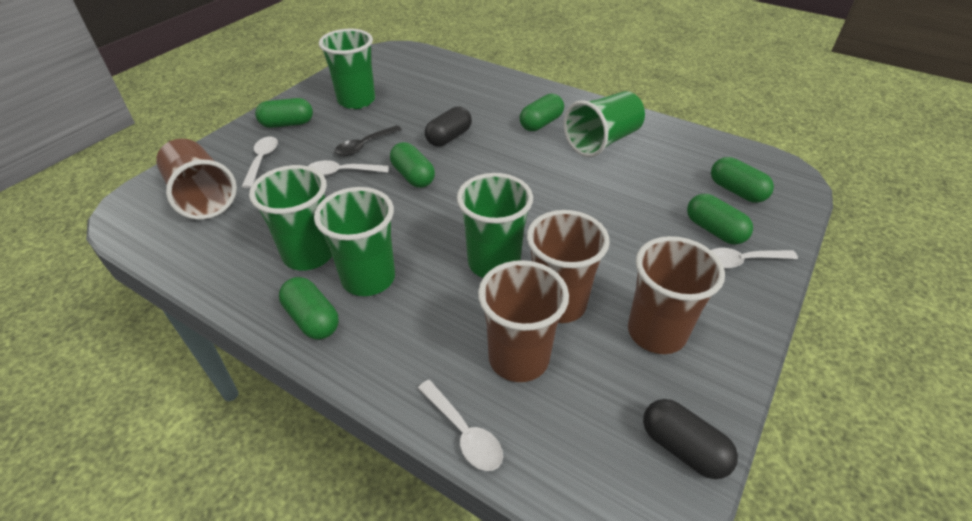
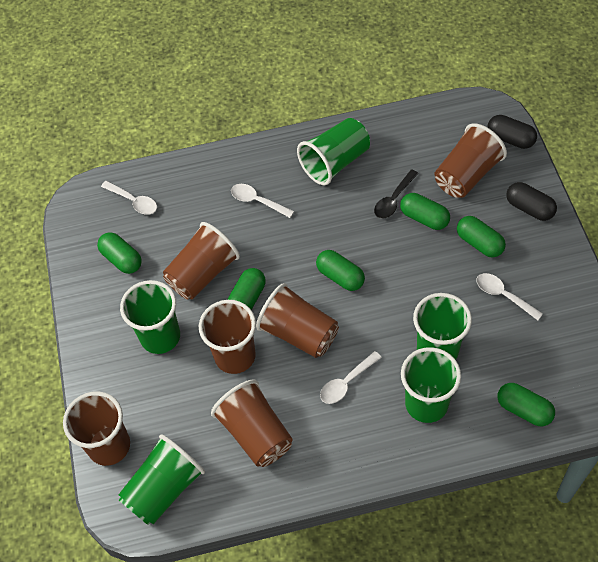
brown cup: 4 -> 6

